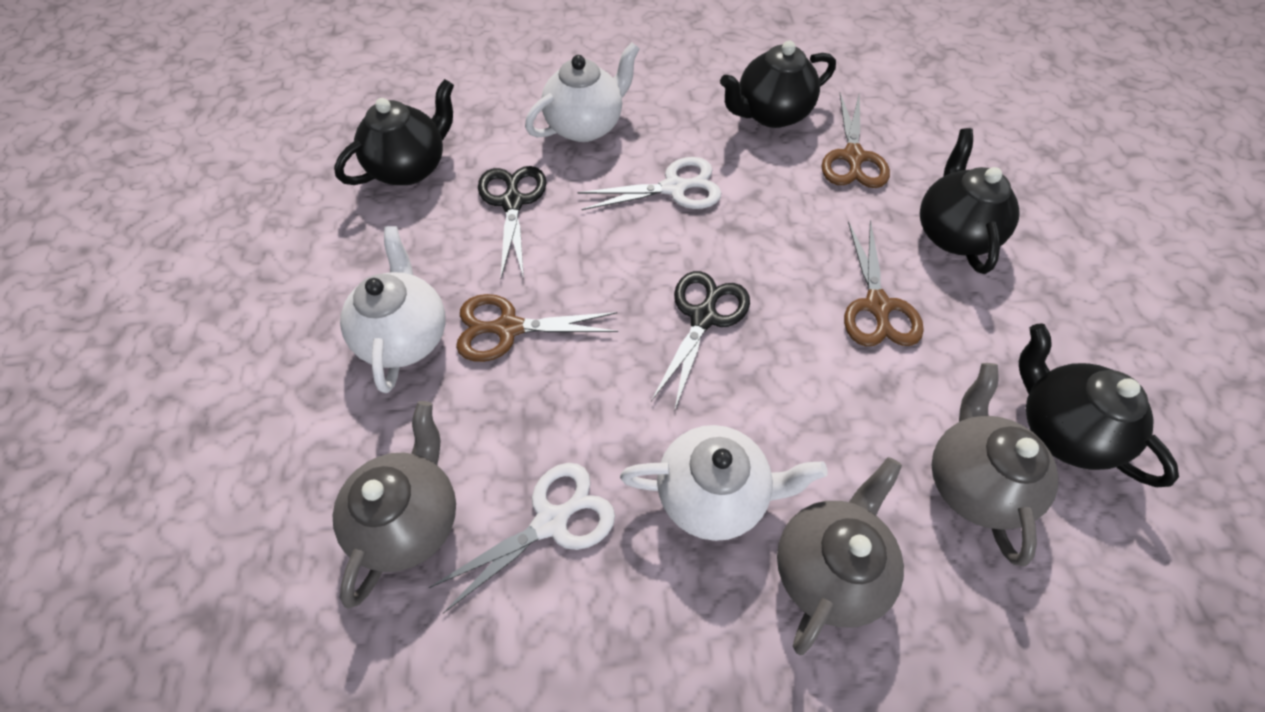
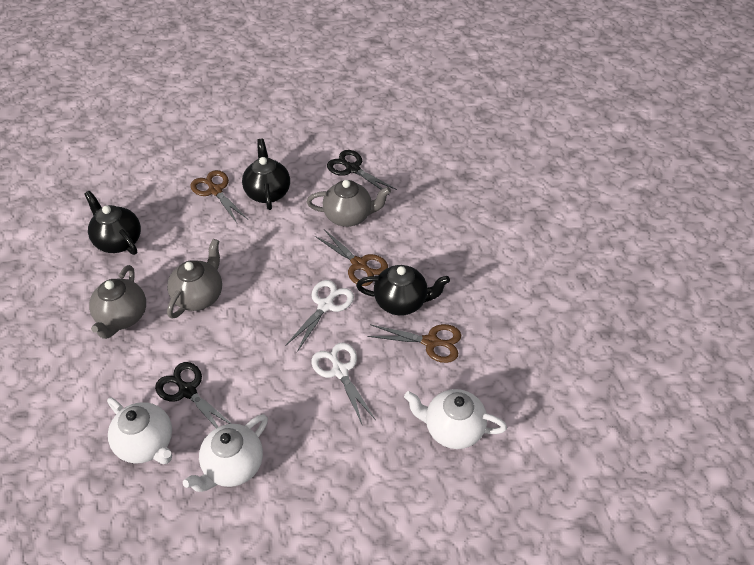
black teapot: 4 -> 3

